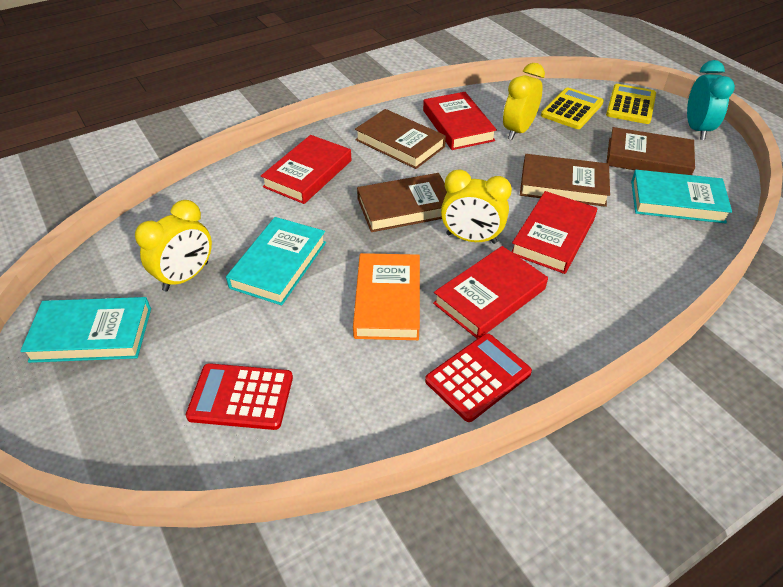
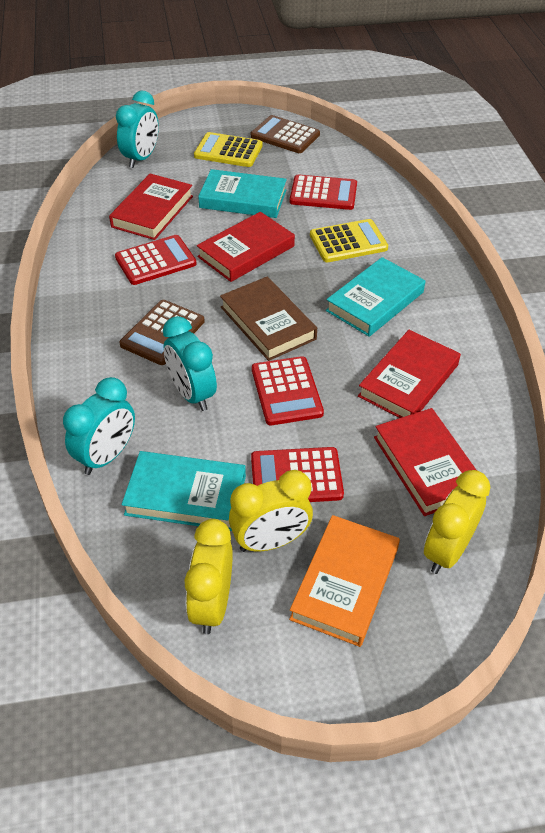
brown book: 4 -> 1
brown calculator: 0 -> 2
red calculator: 2 -> 4
turquoise clock: 1 -> 3

